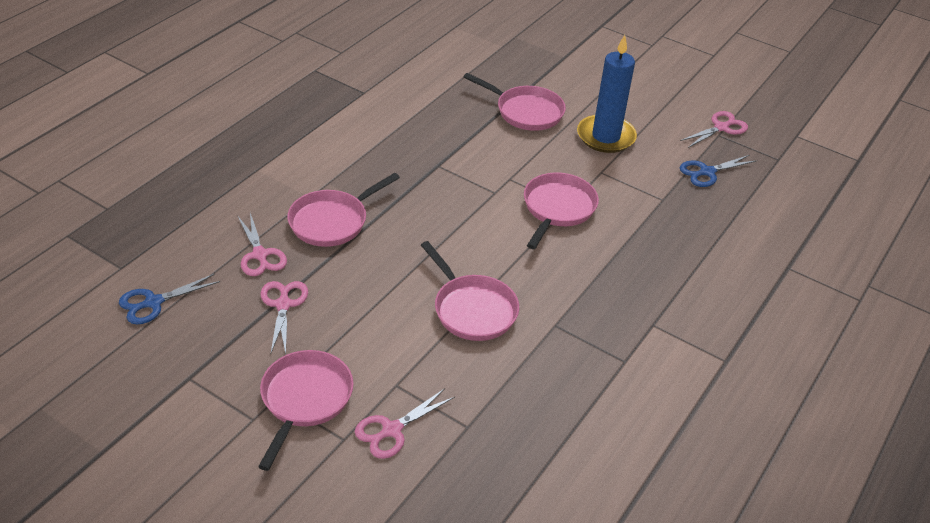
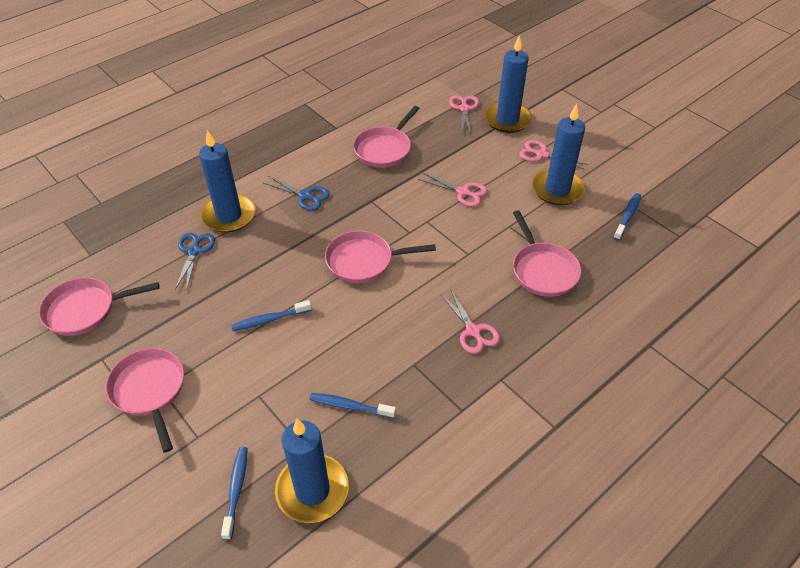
blue candle: 1 -> 4
blue toothbrush: 0 -> 4

